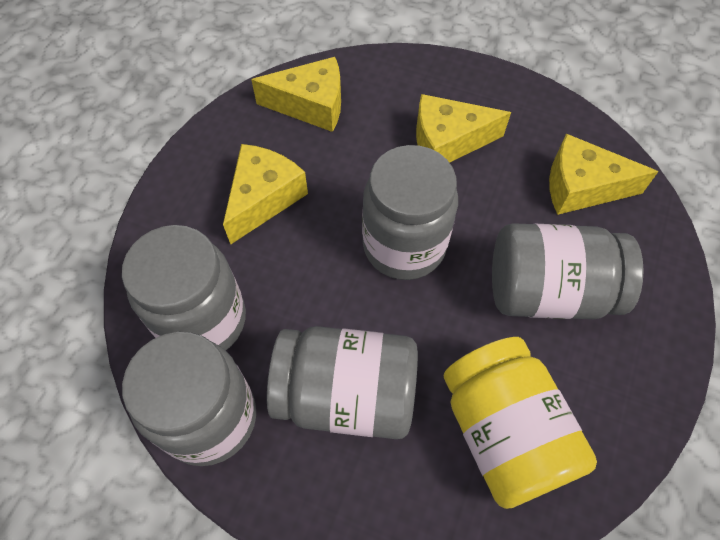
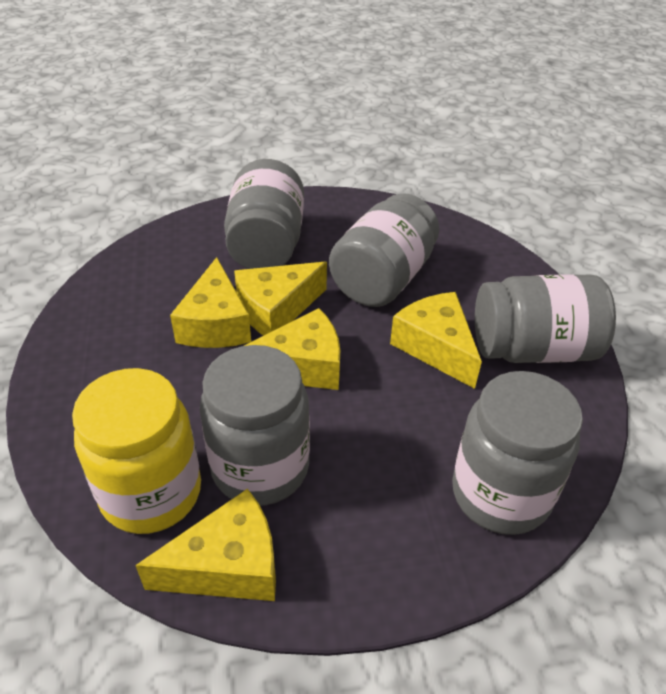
yellow cheese: 4 -> 5

